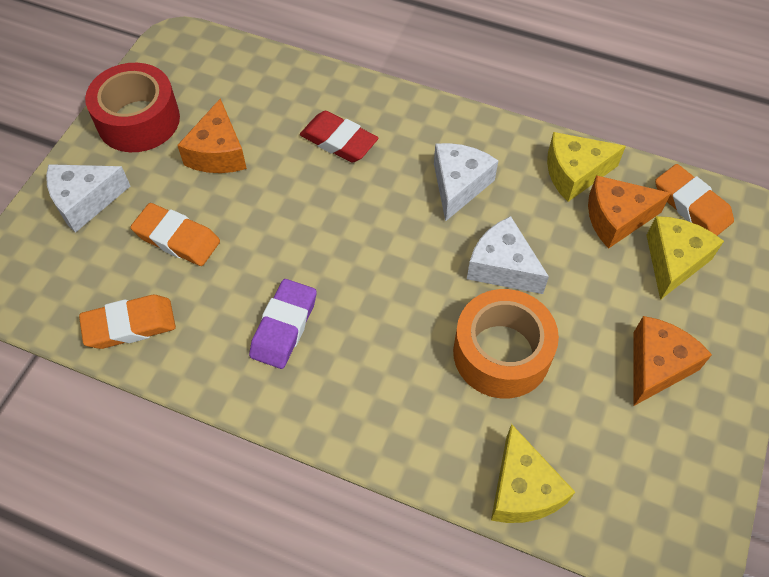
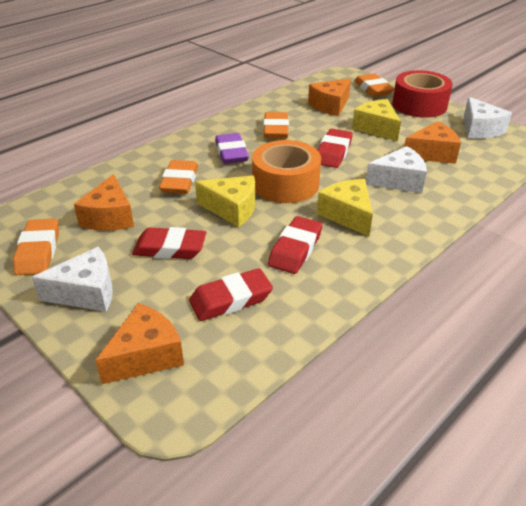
orange cheese: 3 -> 4
orange eraser: 3 -> 4
red eraser: 1 -> 4

